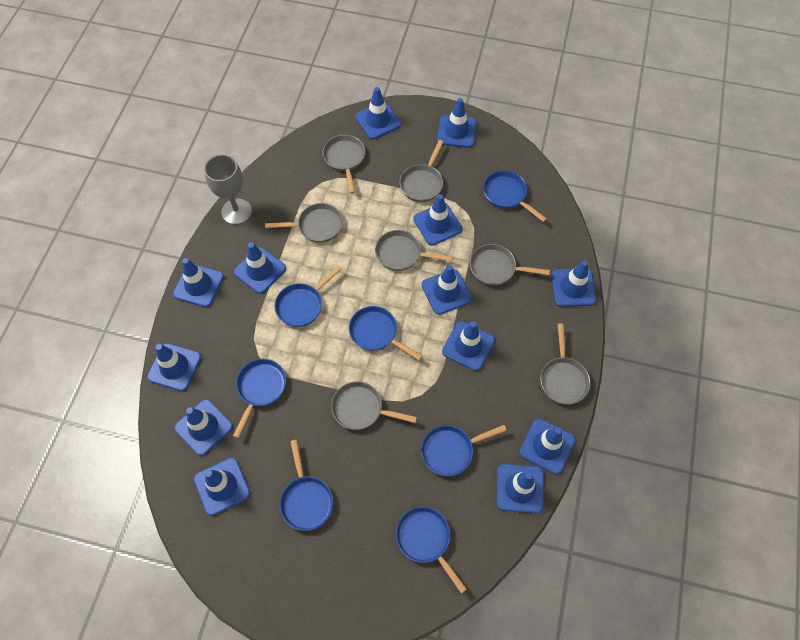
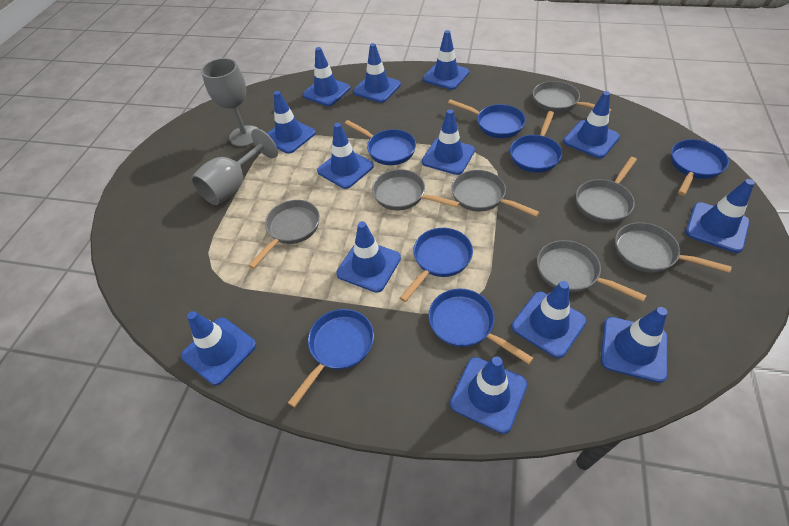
grey goblet: 1 -> 2

